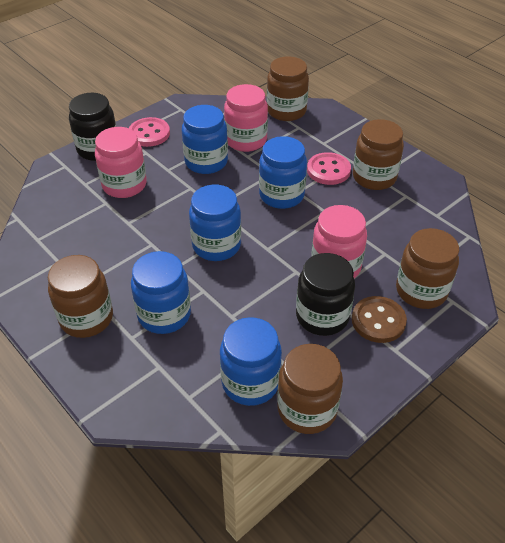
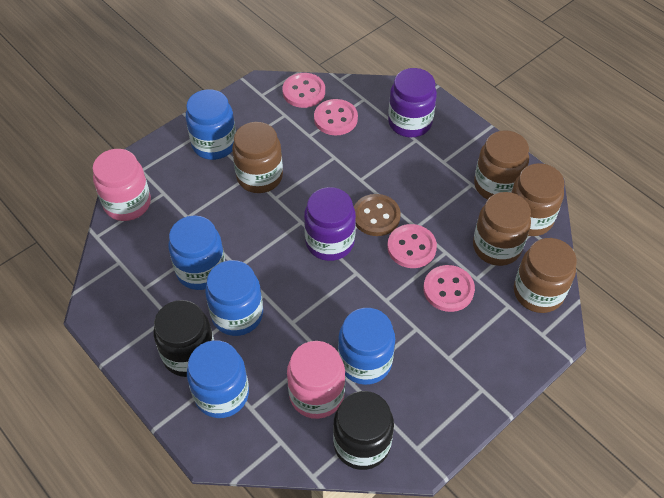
pink button: 2 -> 4
pink jar: 3 -> 2
purple jar: 0 -> 2

